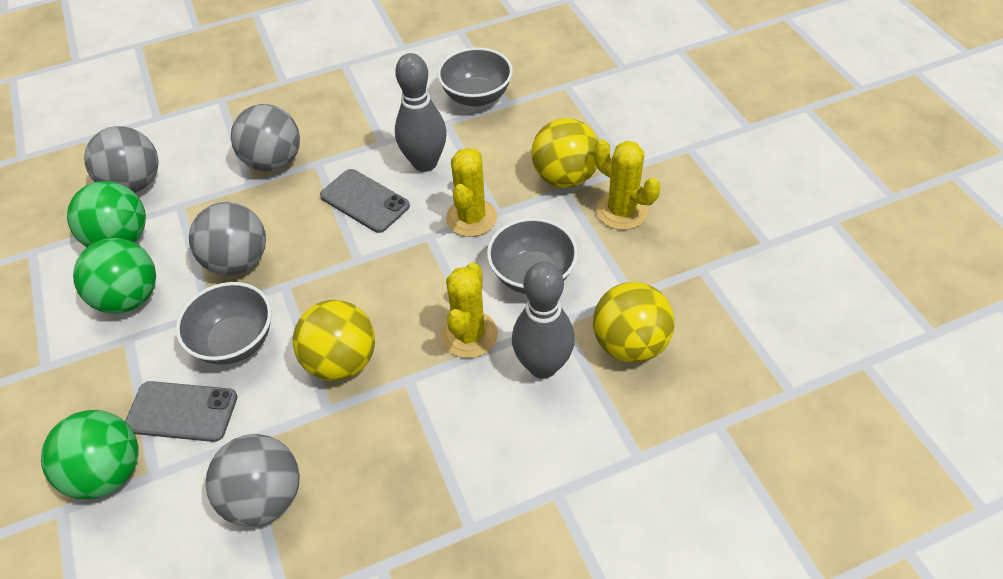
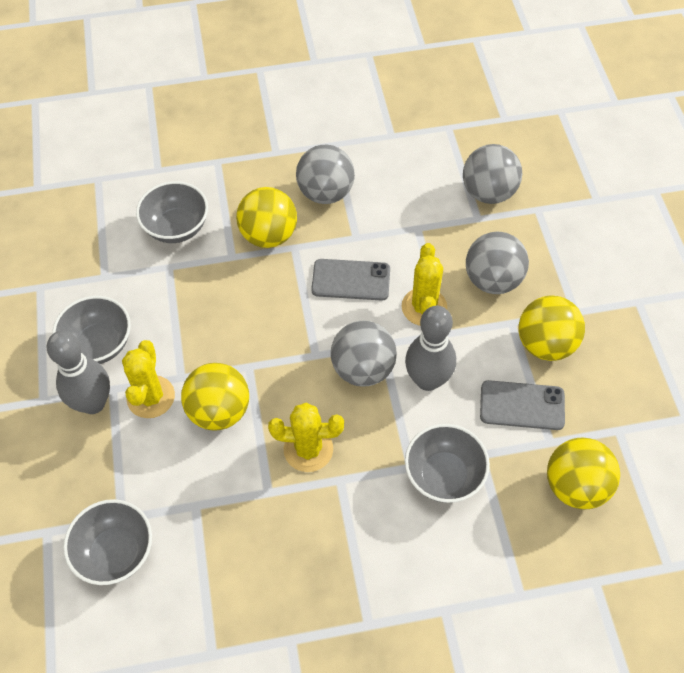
green ball: 3 -> 0
grey bowl: 3 -> 4
yellow ball: 3 -> 4

